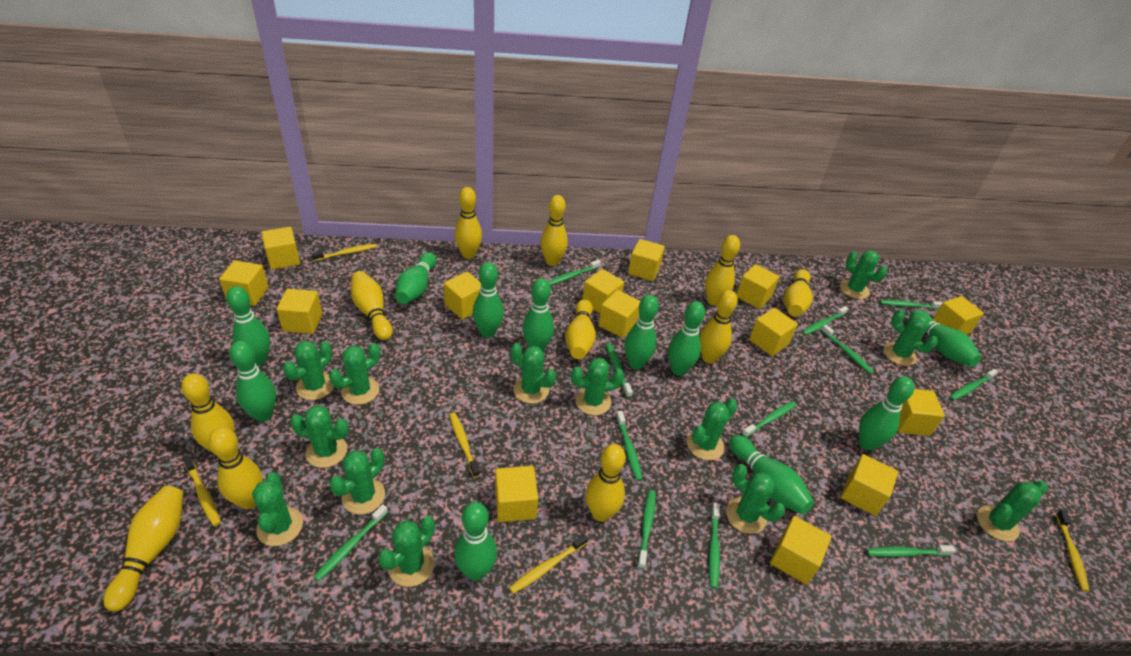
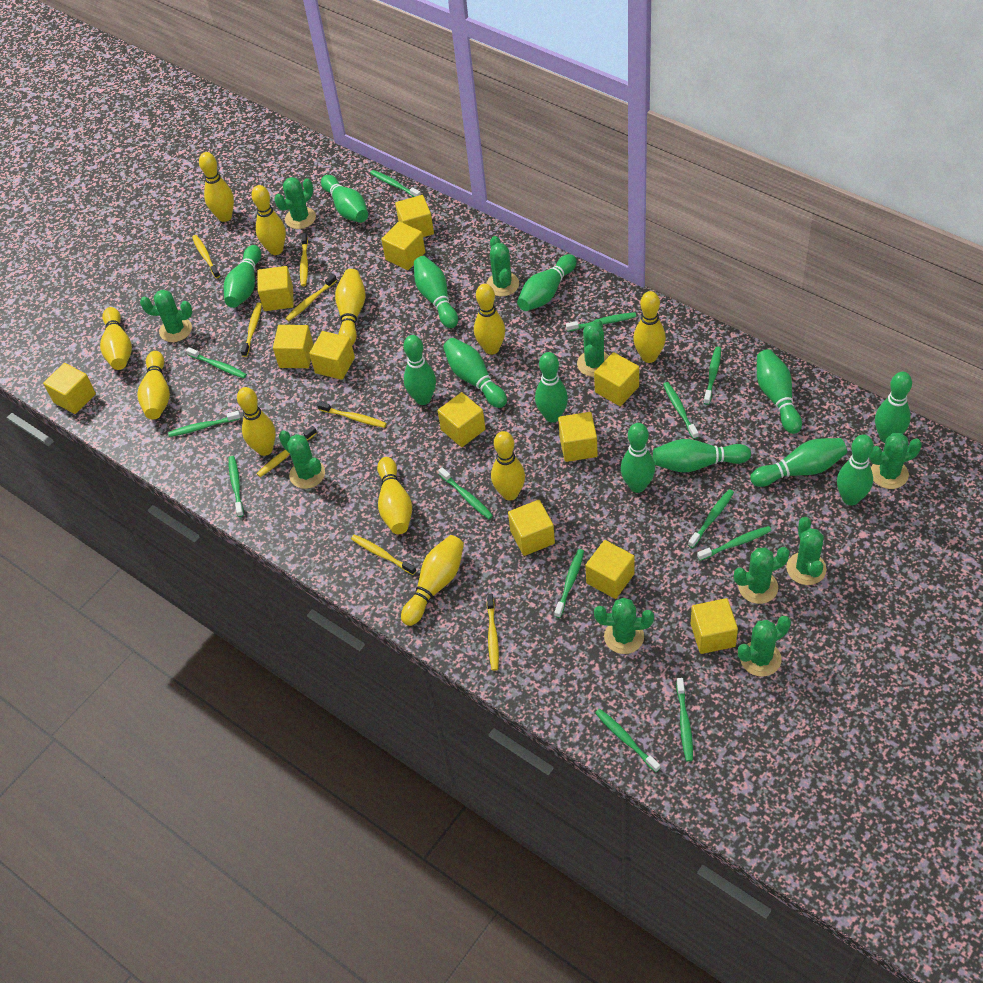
green bowling pin: 11 -> 13
green cactus: 13 -> 10
green toothbrush: 12 -> 13
yellow cube: 14 -> 12
yellow toothbrush: 5 -> 8

